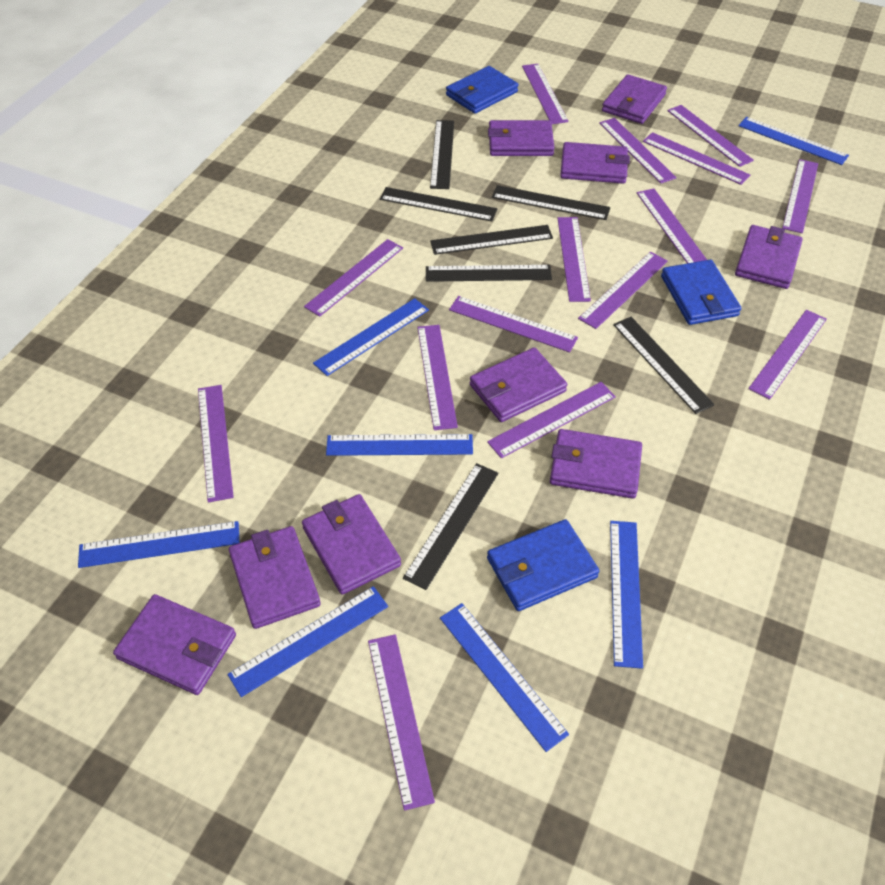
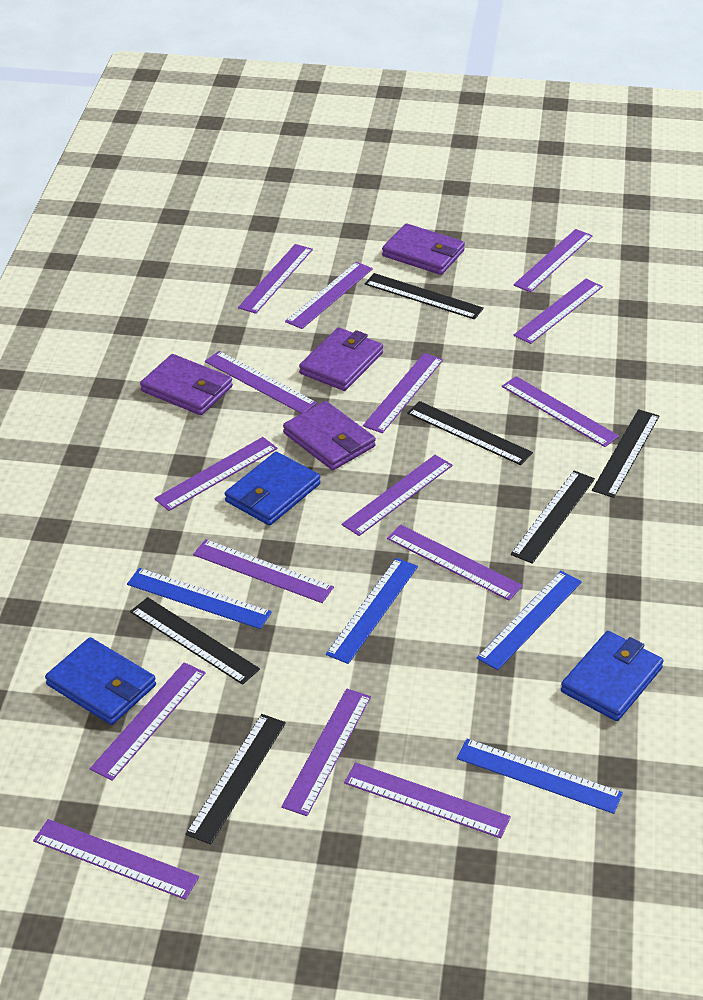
black ruler: 7 -> 6
blue ruler: 7 -> 4
purple wallet: 9 -> 4

